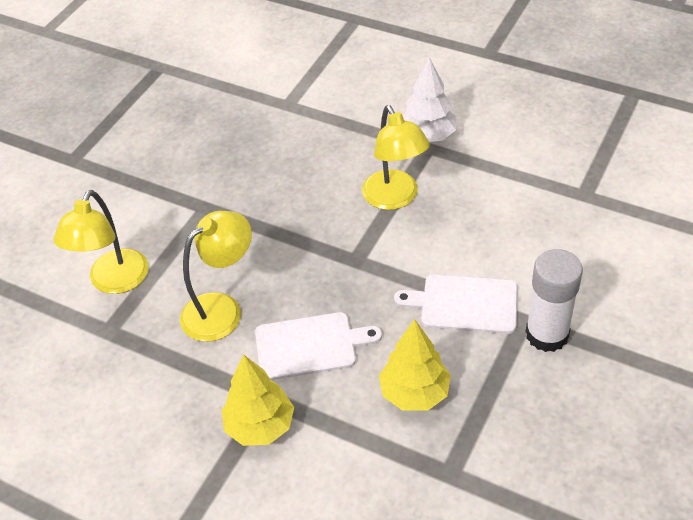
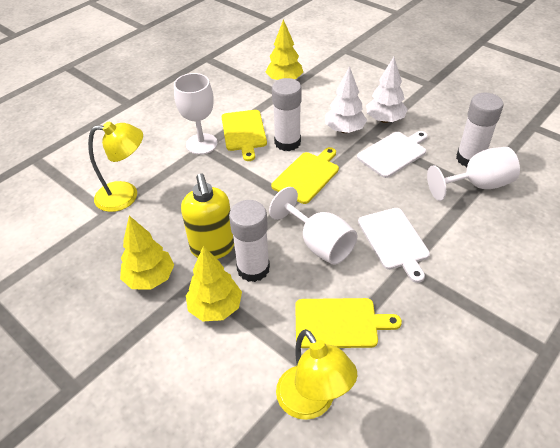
white glue stick: 1 -> 3
white goblet: 0 -> 3
white tree: 1 -> 2
yellow cutting board: 0 -> 3
yellow lamp: 3 -> 2
yellow soap dispenser: 0 -> 1
yellow tree: 2 -> 3

